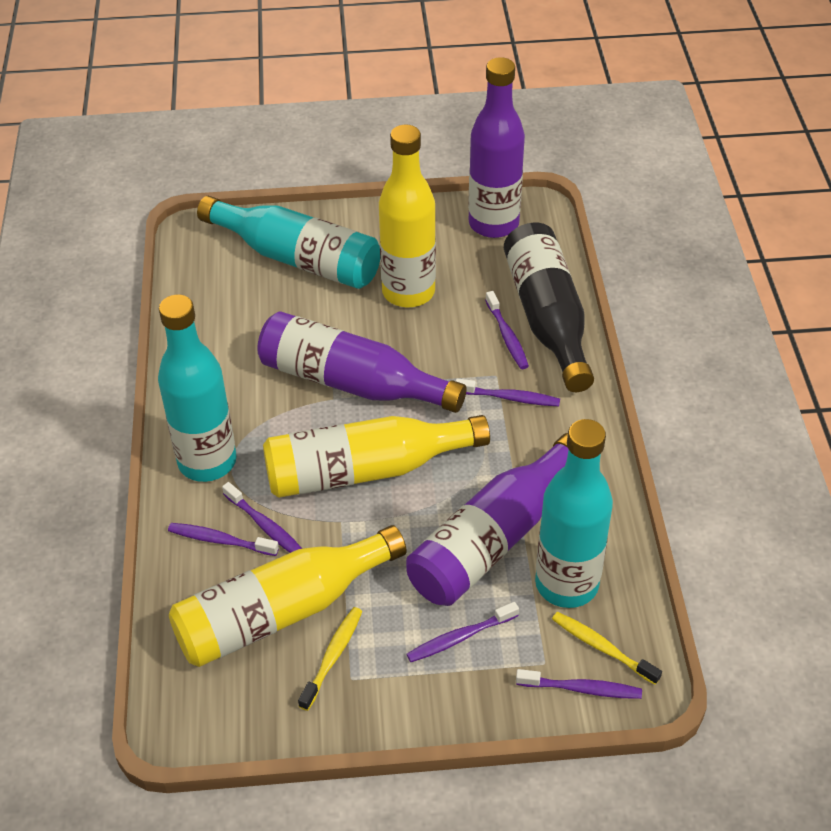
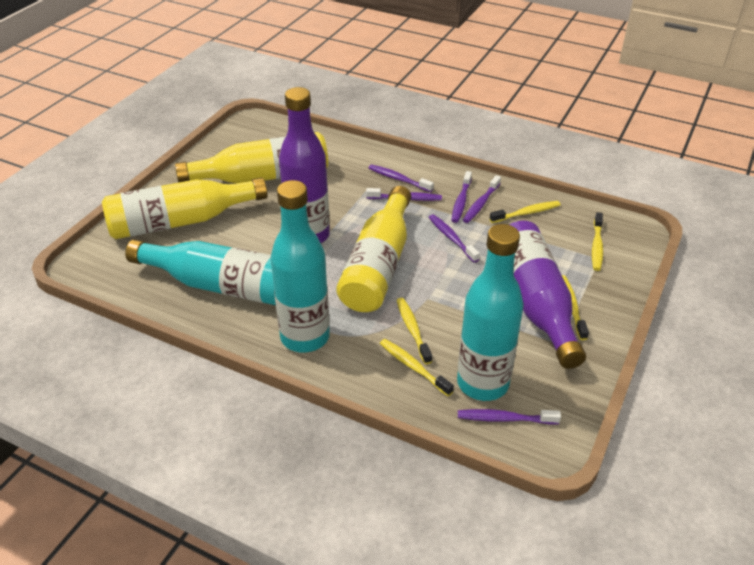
black bottle: 1 -> 0
purple bottle: 3 -> 2
yellow toothbrush: 2 -> 5

